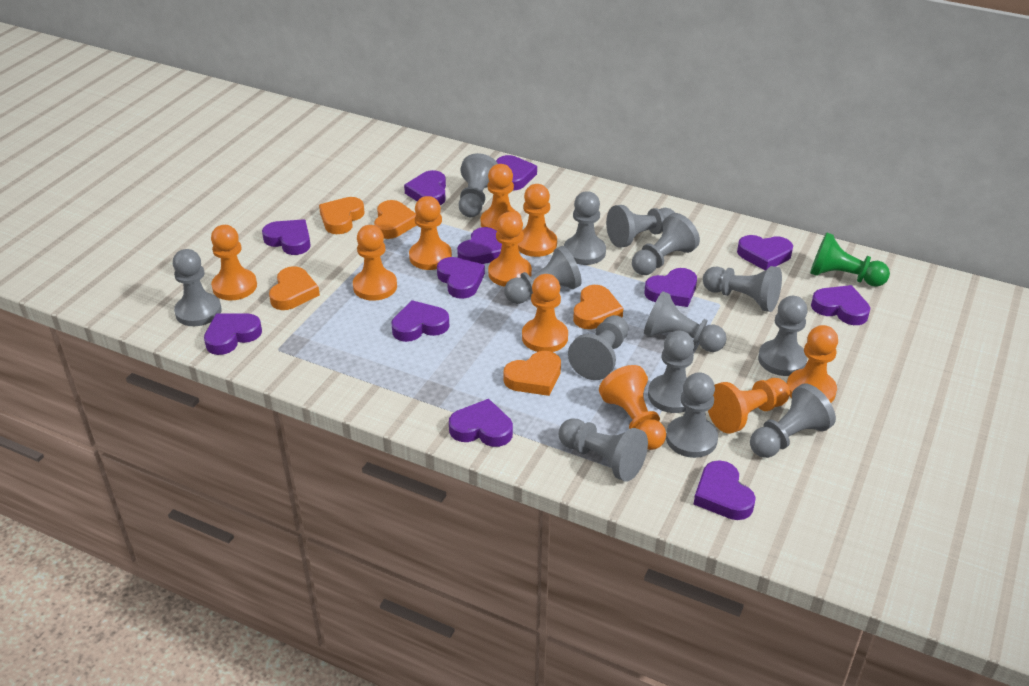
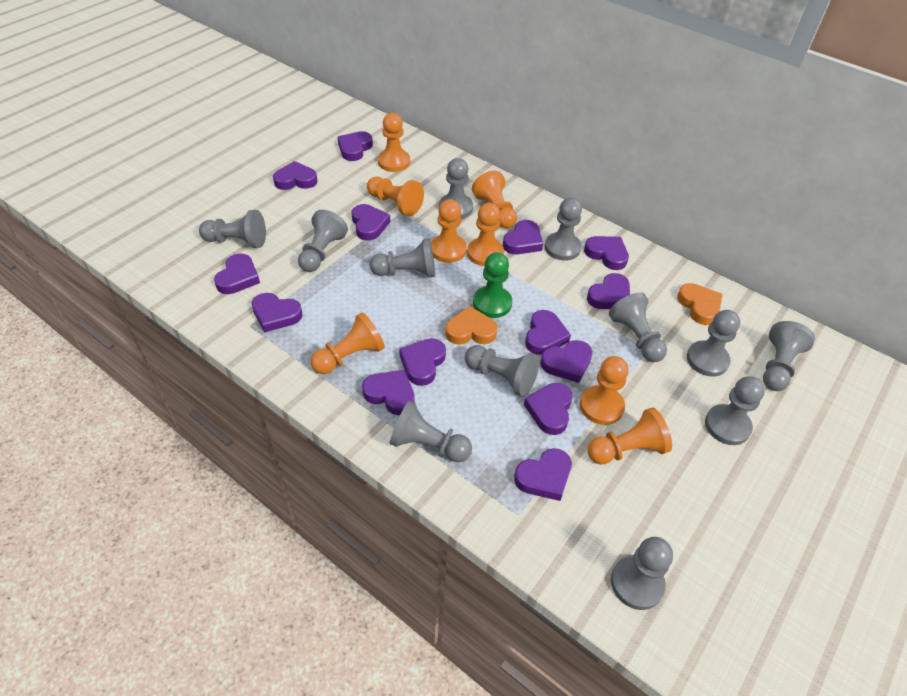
grey pawn: 14 -> 12
orange heart: 5 -> 2
orange pawn: 10 -> 8
purple heart: 12 -> 14

